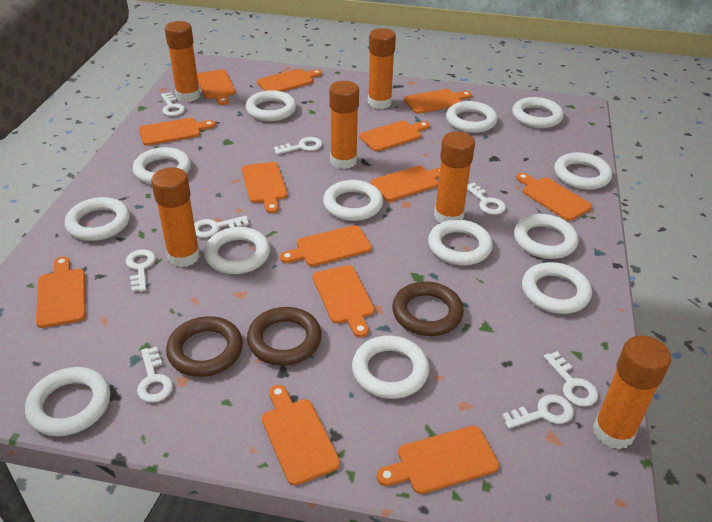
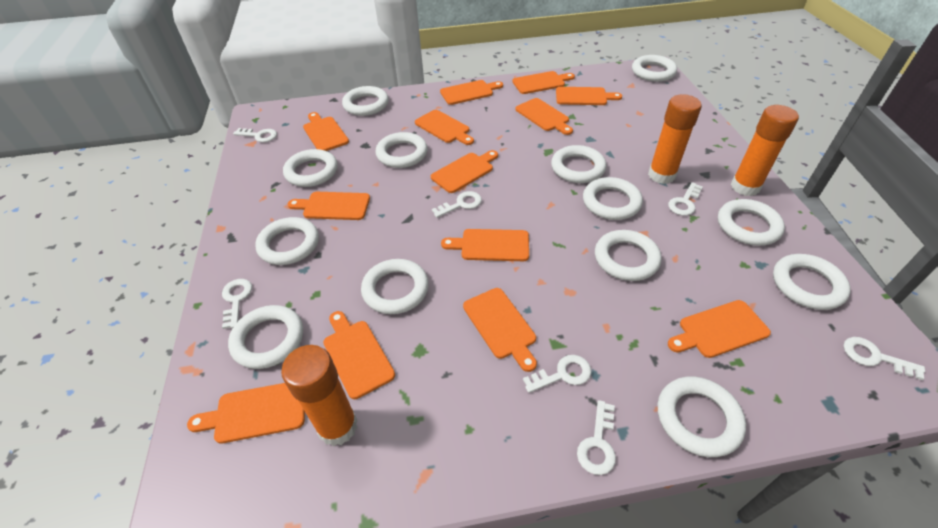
brown ring: 3 -> 0
orange glue stick: 6 -> 3
white key: 8 -> 7

